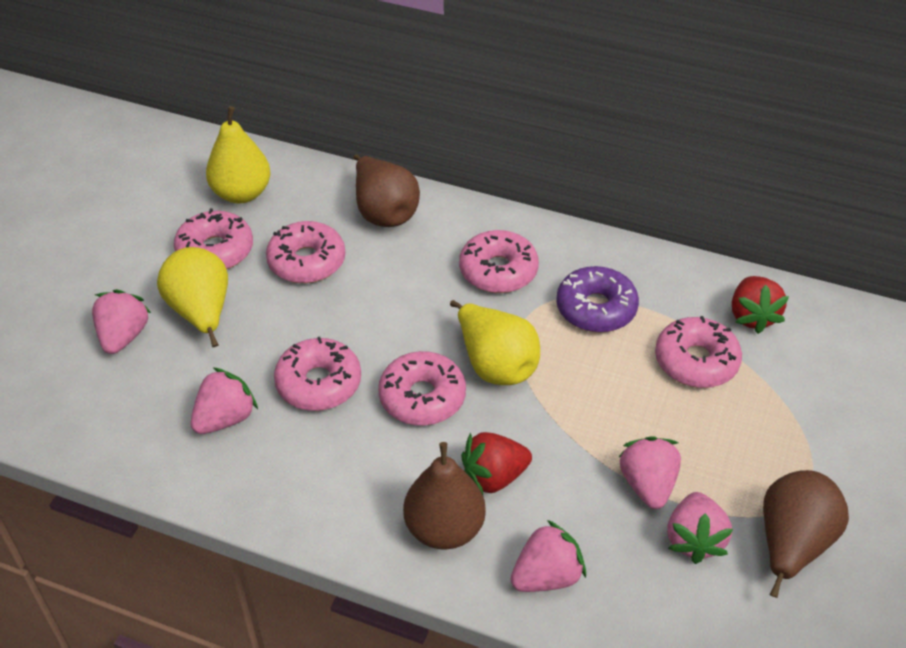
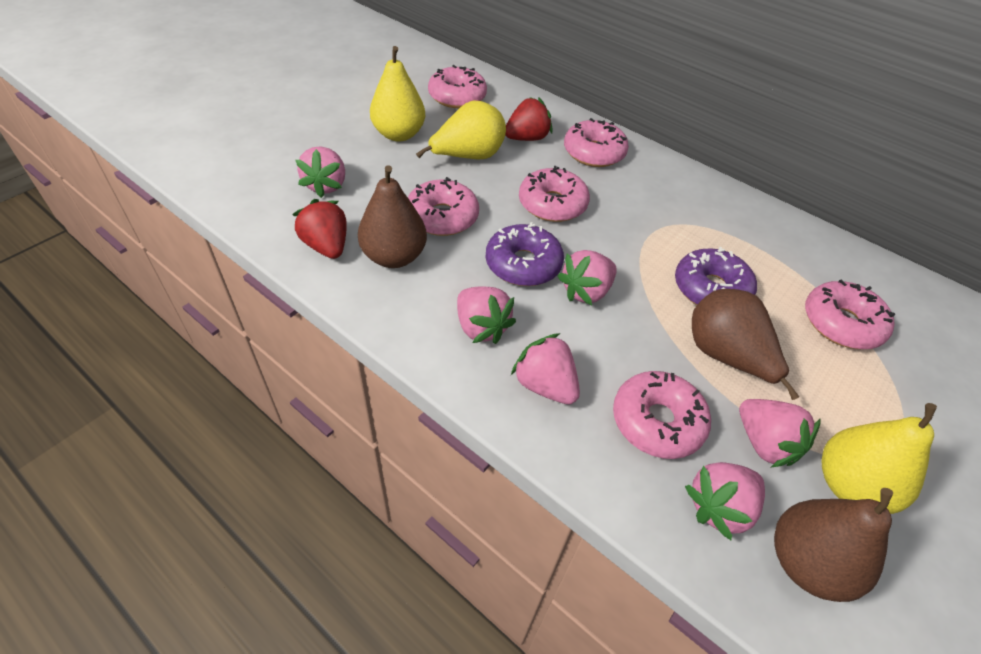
pink strawberry: 5 -> 6
purple donut: 1 -> 2

